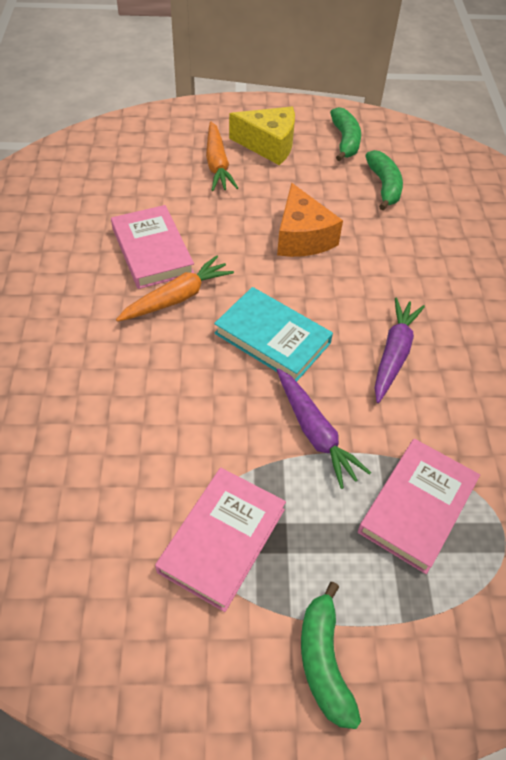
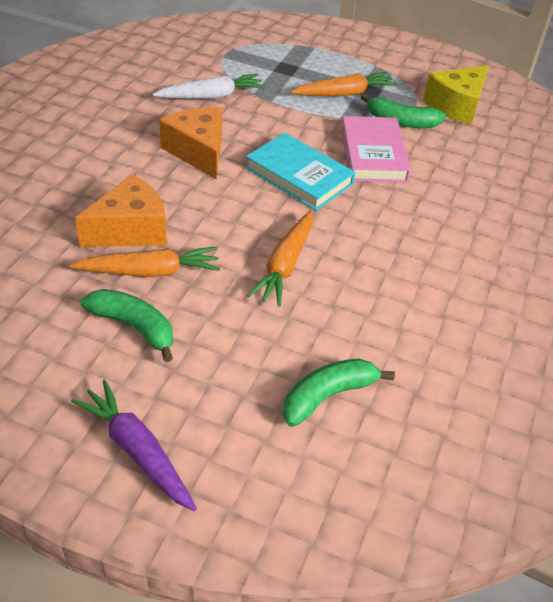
orange carrot: 2 -> 3
orange cheese: 1 -> 2
pink book: 3 -> 1
purple carrot: 2 -> 1
white carrot: 0 -> 1

